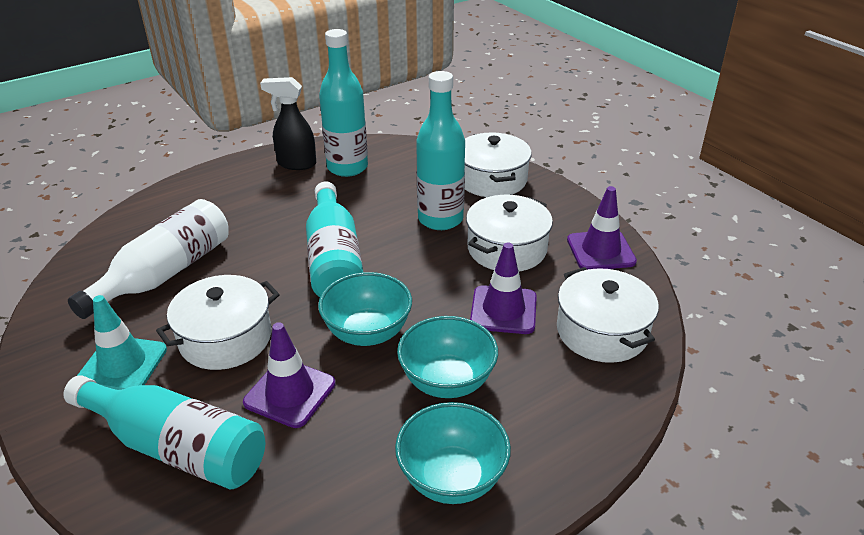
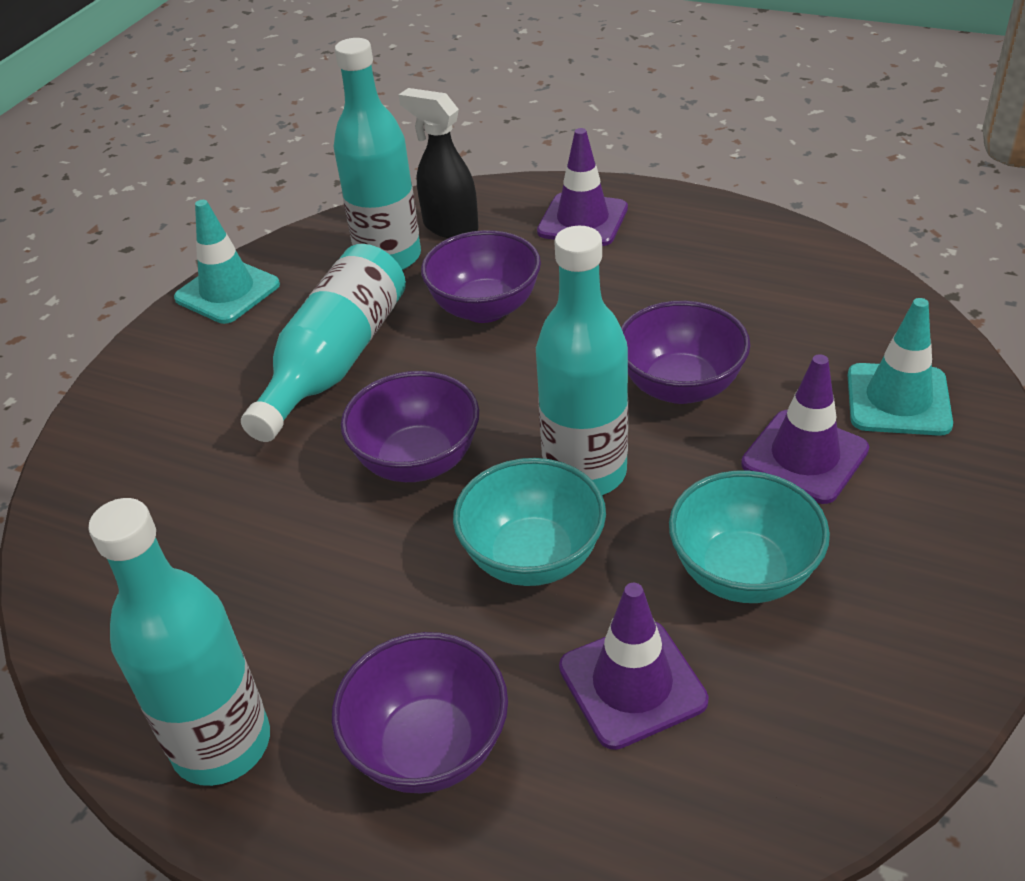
purple bowl: 0 -> 4
turquoise bowl: 3 -> 2
turquoise traffic cone: 1 -> 2
white bottle: 1 -> 0
white pot: 4 -> 0

